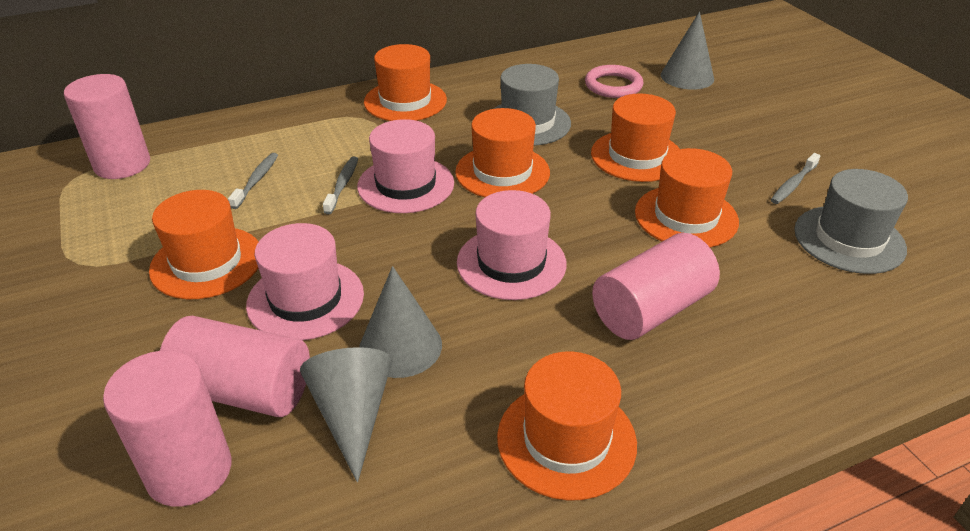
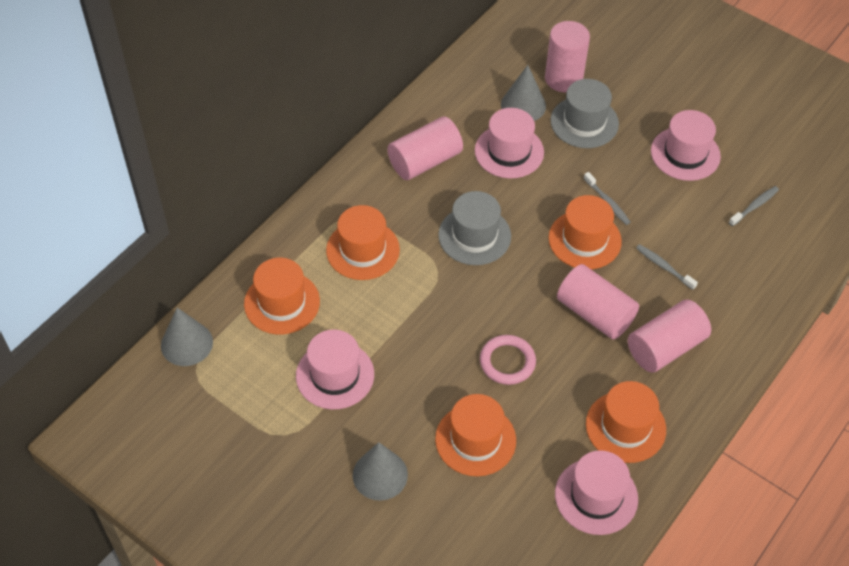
orange hat: 6 -> 5
pink hat: 3 -> 4

